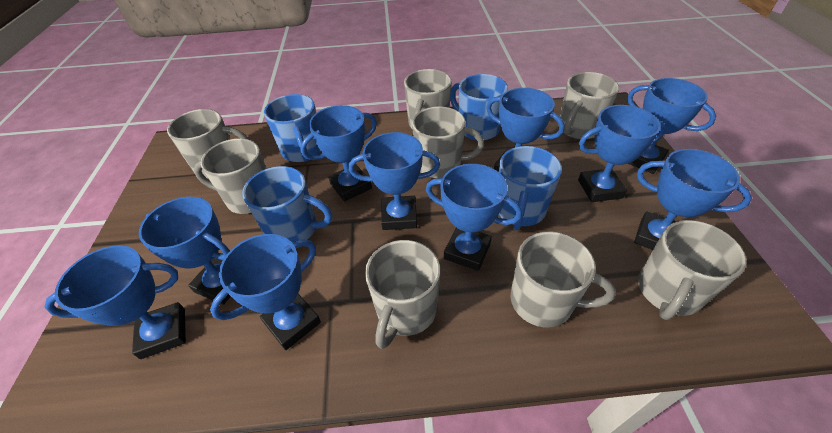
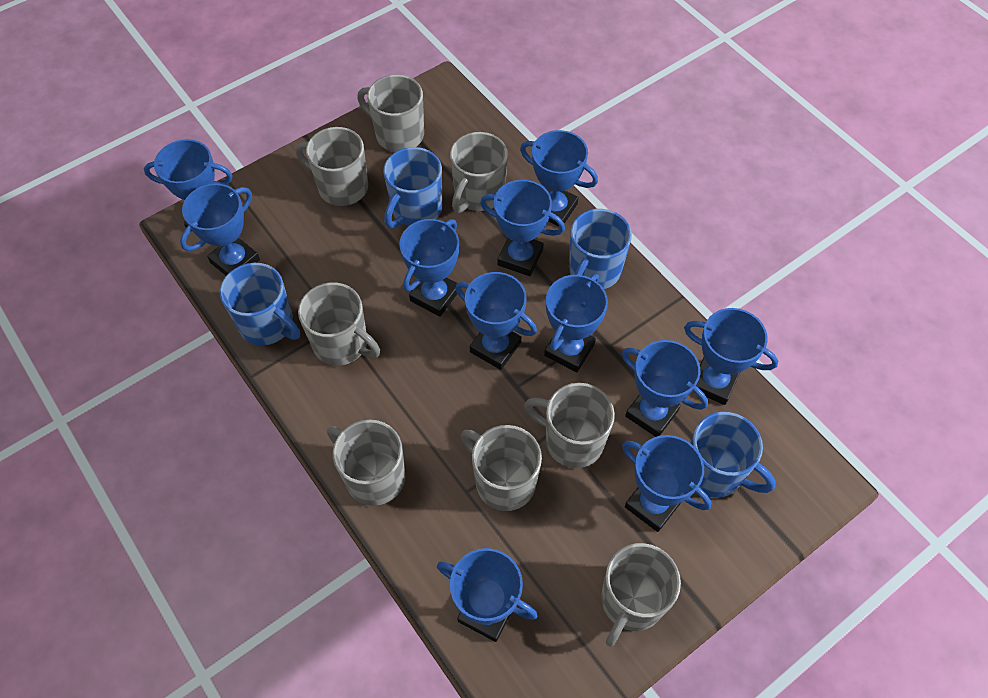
blue trophy: 10 -> 11

